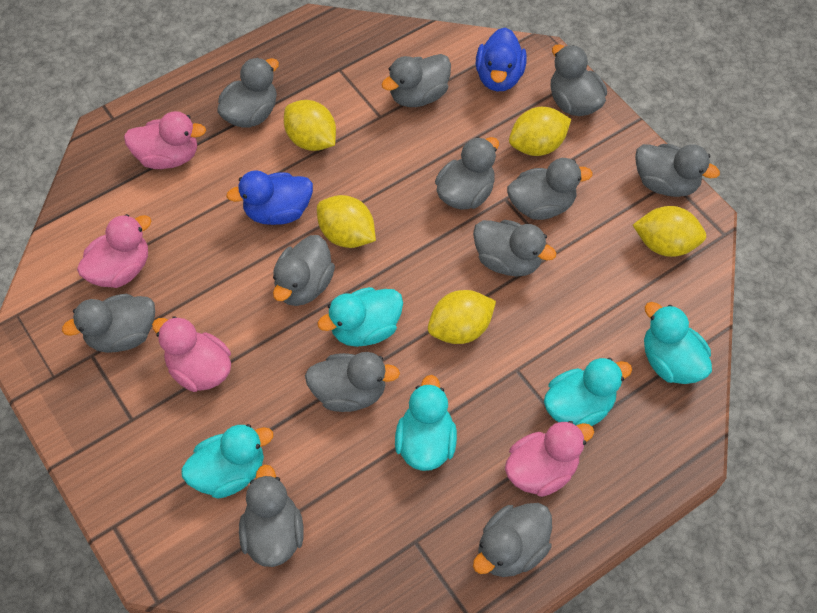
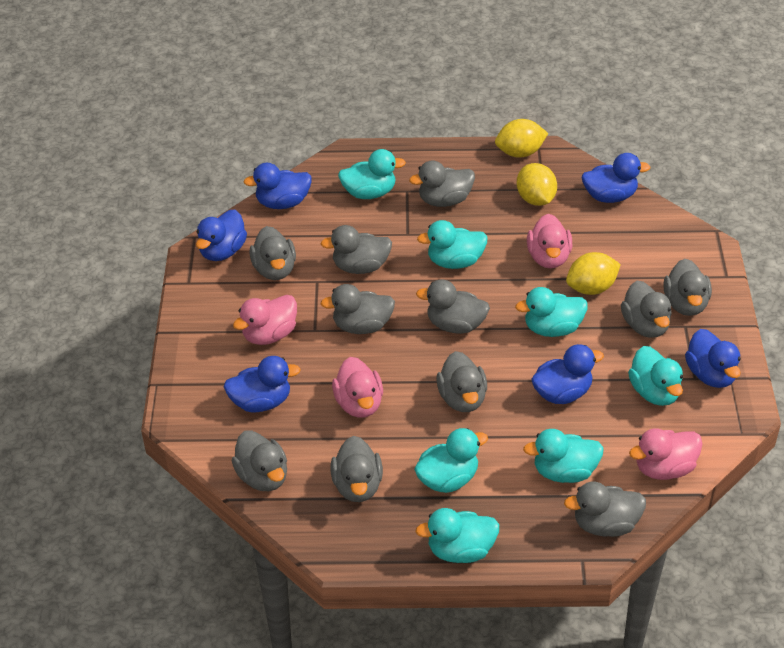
blue duck: 2 -> 6
grey duck: 12 -> 11
turquoise duck: 5 -> 7
yellow lemon: 5 -> 3

